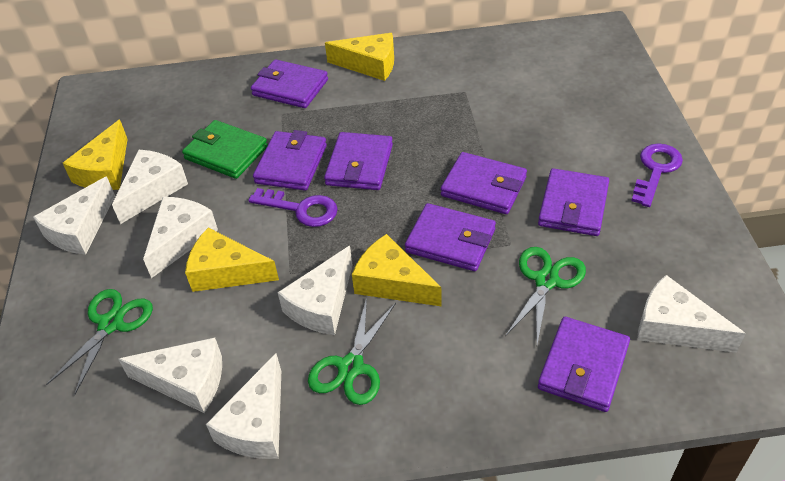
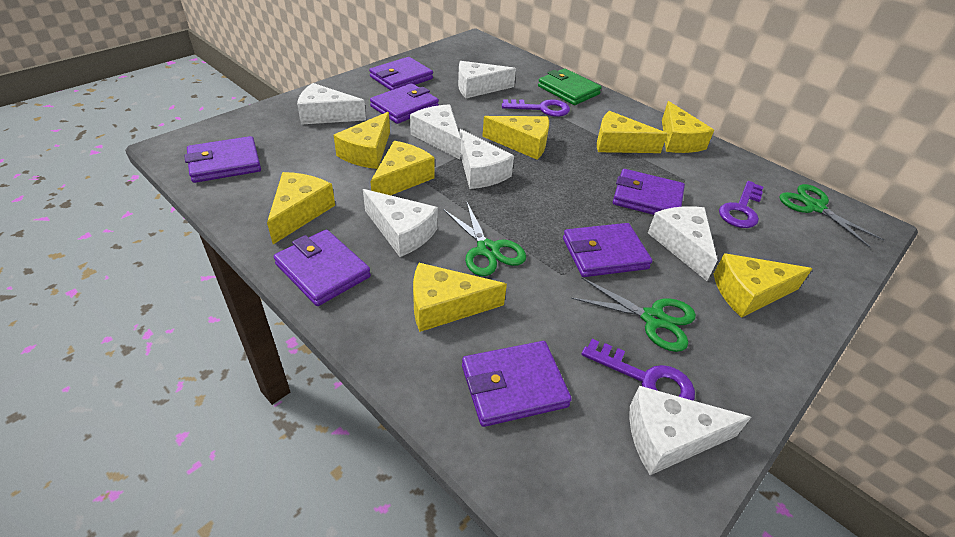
purple key: 2 -> 3
yellow cheese: 4 -> 8

